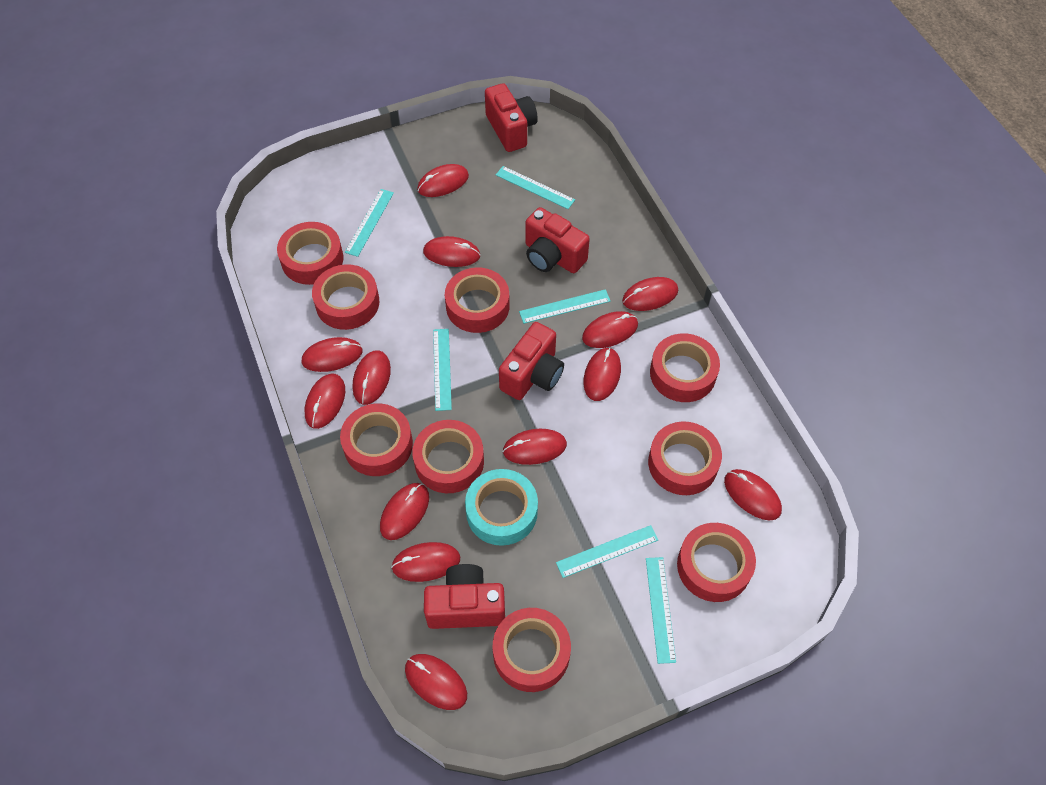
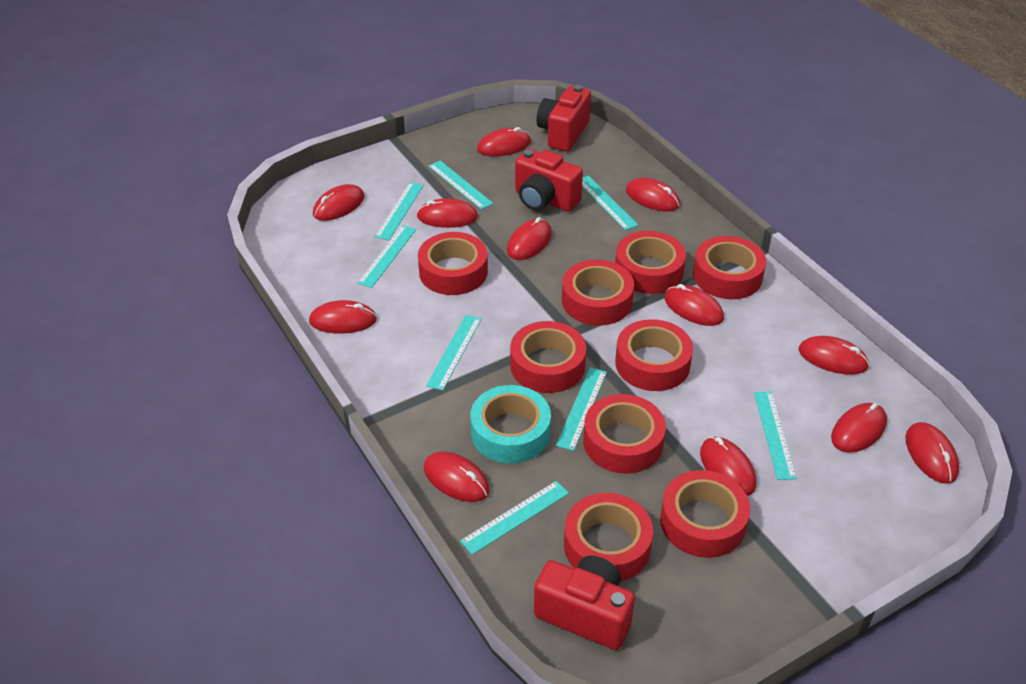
red camera: 4 -> 3
red mouse: 13 -> 12
turquoise ruler: 6 -> 8

